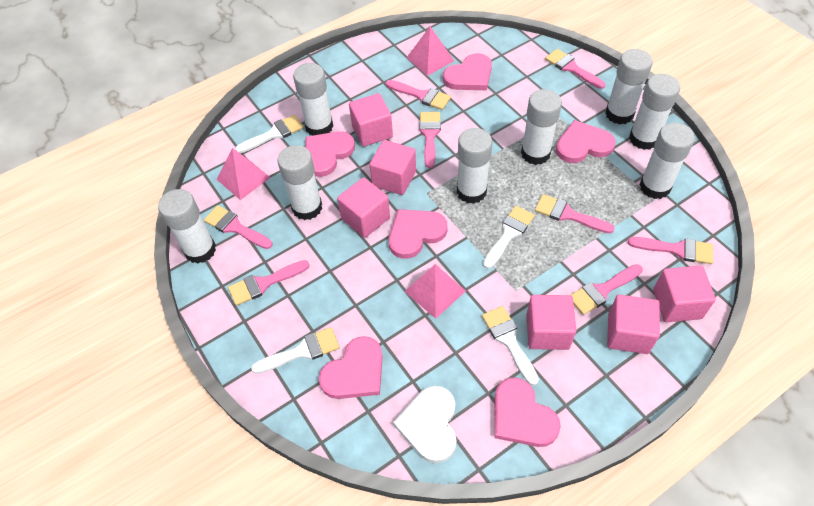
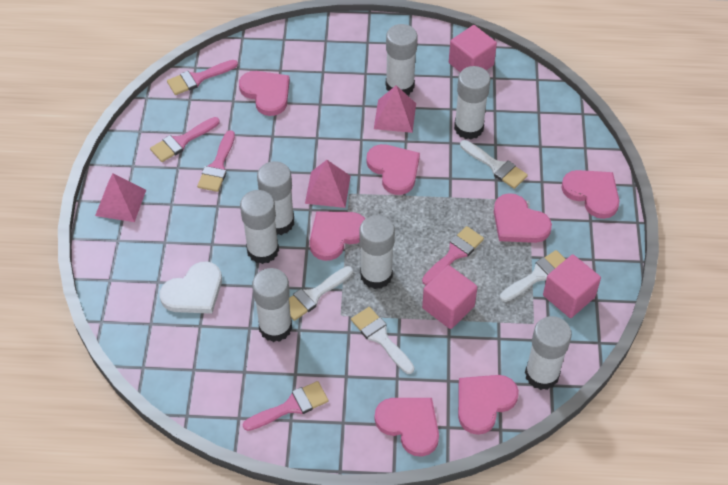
pink brush: 8 -> 5
pink cube: 6 -> 3
pink heart: 6 -> 7
white glue stick: 8 -> 7

